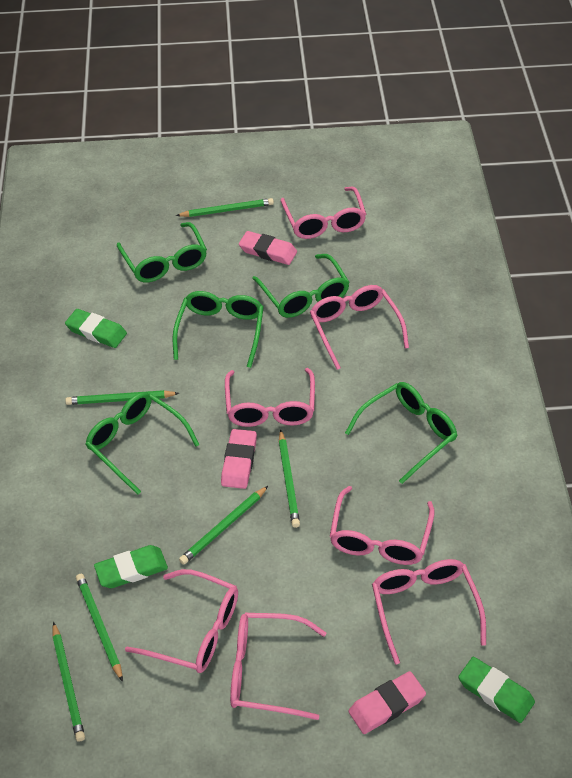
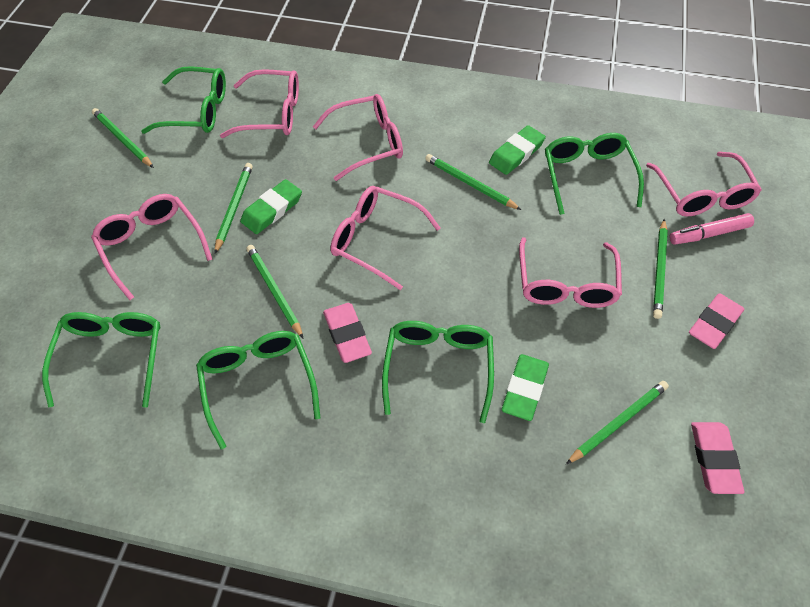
pink glasses: 7 -> 6
pink marker: 0 -> 1

